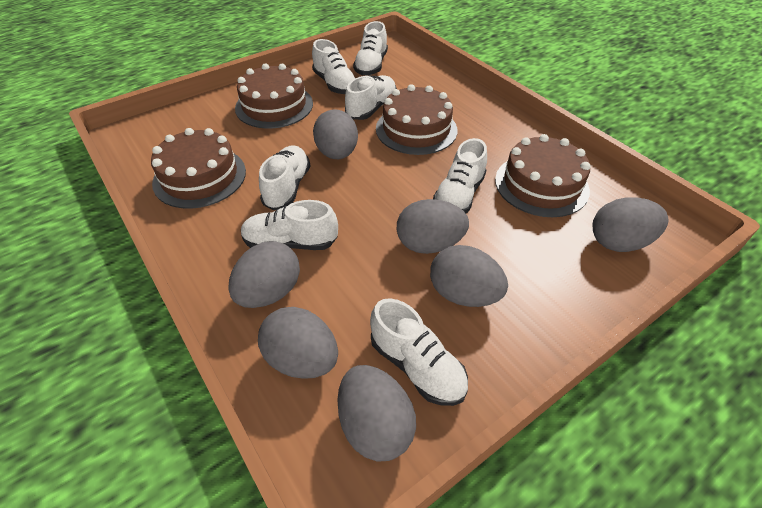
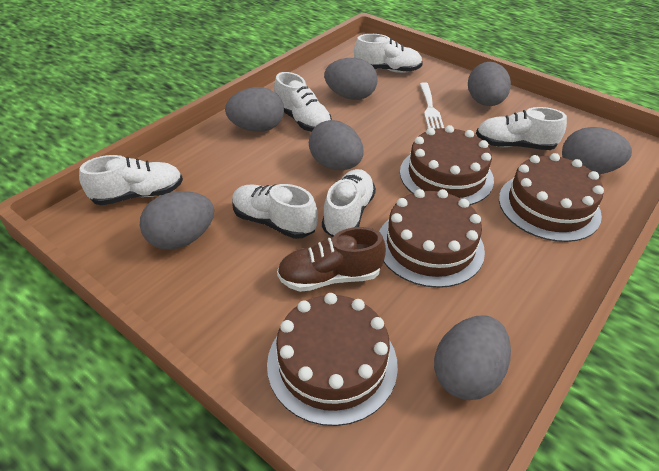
brown shoe: 0 -> 1
white fork: 0 -> 1
white shoe: 7 -> 6

